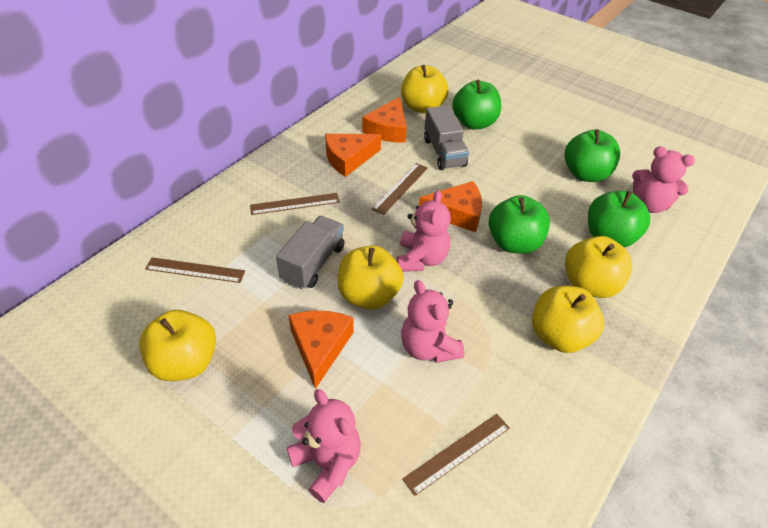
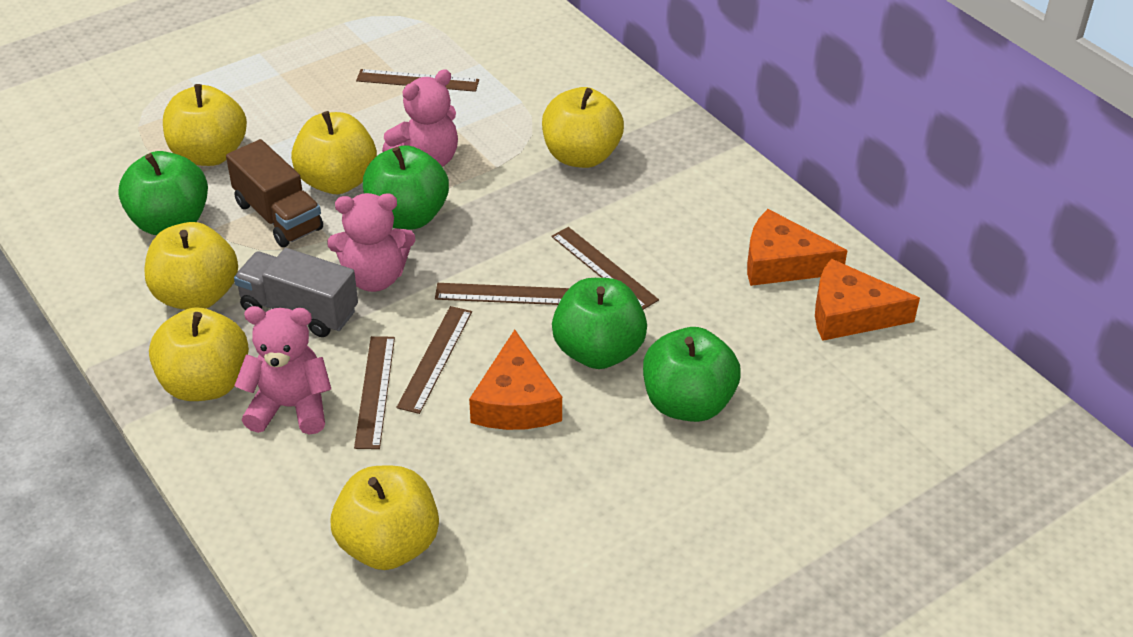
brown ruler: 4 -> 5
brown truck: 0 -> 1
grey truck: 2 -> 1
orange cheese: 4 -> 3
pink teddy bear: 4 -> 3
yellow apple: 5 -> 6

